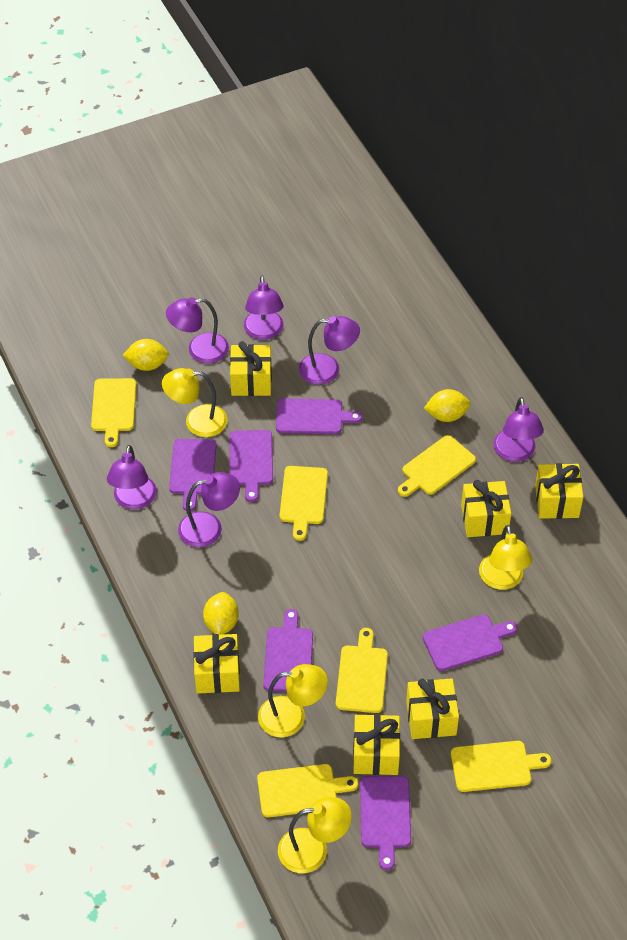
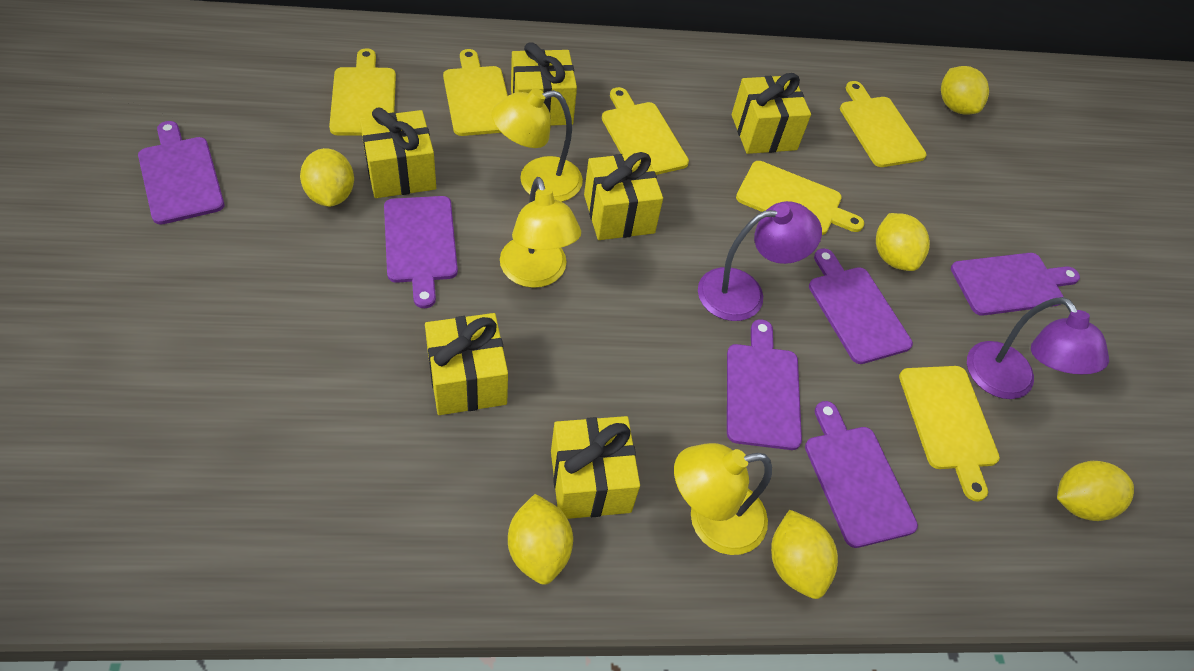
purple lamp: 6 -> 2
yellow lamp: 4 -> 3
yellow lemon: 3 -> 6

